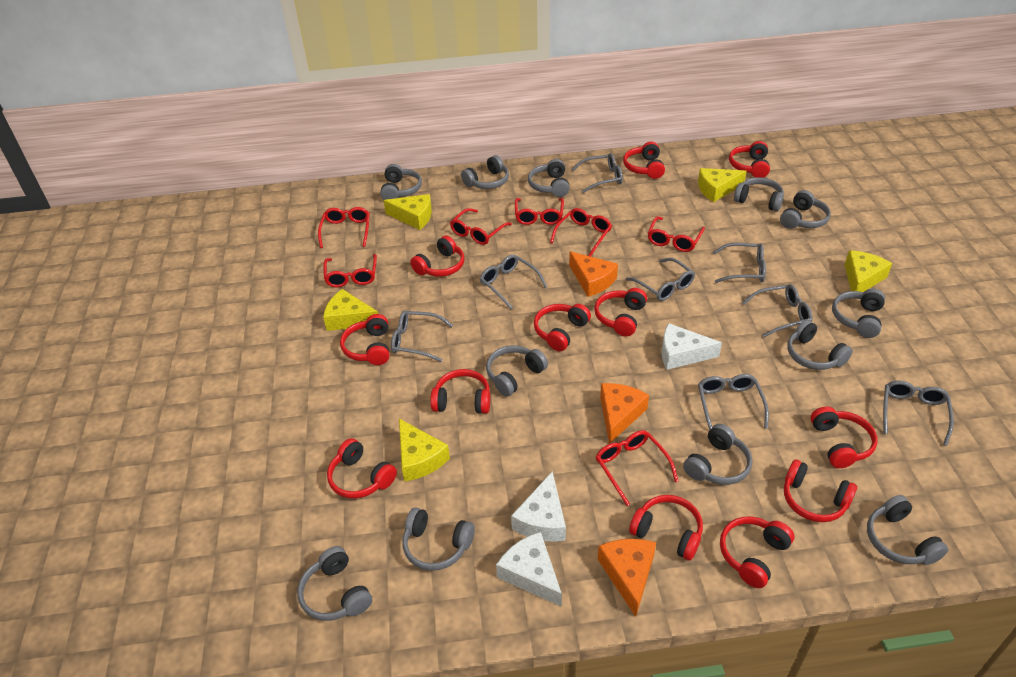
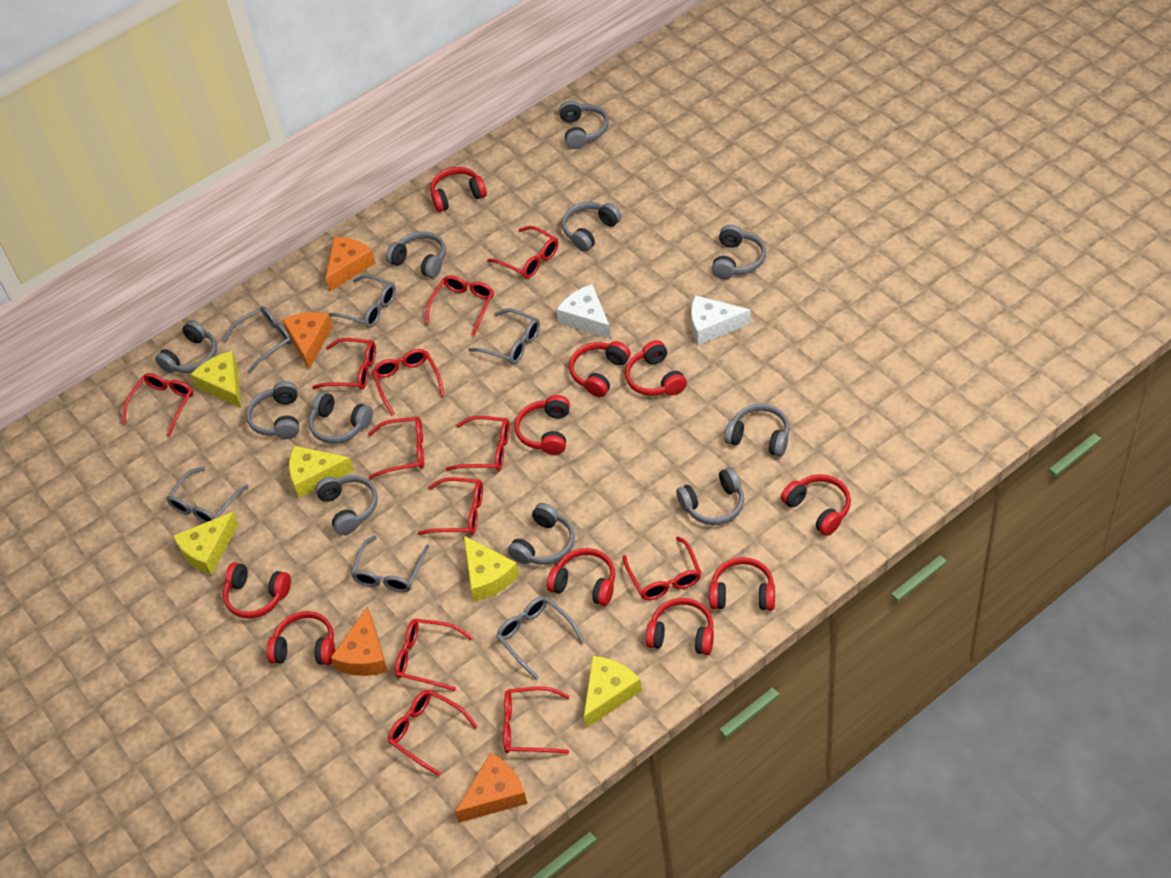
grey glasses: 8 -> 6
grey headphones: 12 -> 11
orange cheese: 3 -> 4
red glasses: 7 -> 12
red headphones: 12 -> 10
white cheese: 3 -> 2

